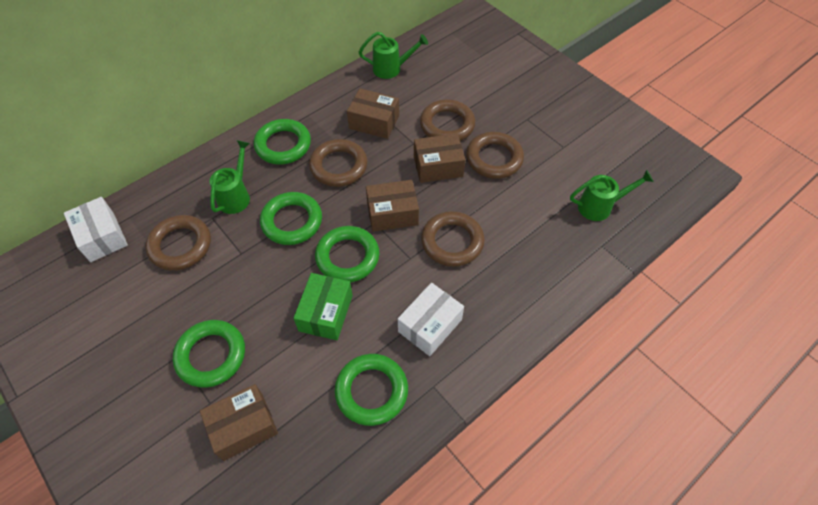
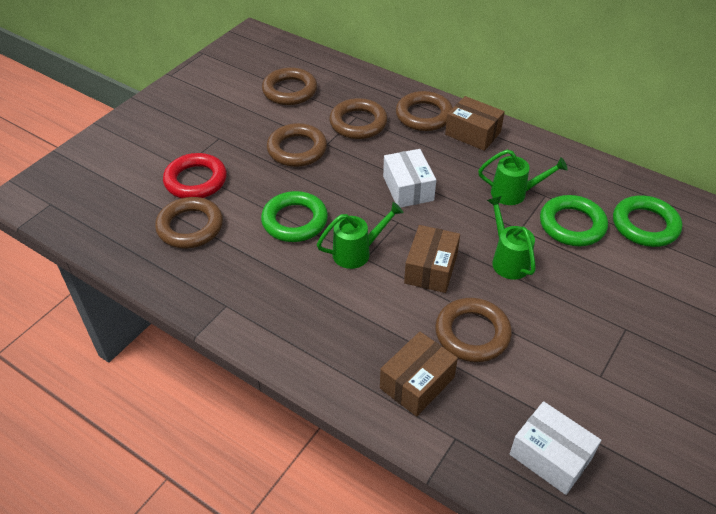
brown box: 4 -> 3
brown ring: 5 -> 6
green box: 1 -> 0
green ring: 5 -> 3
red ring: 0 -> 1

